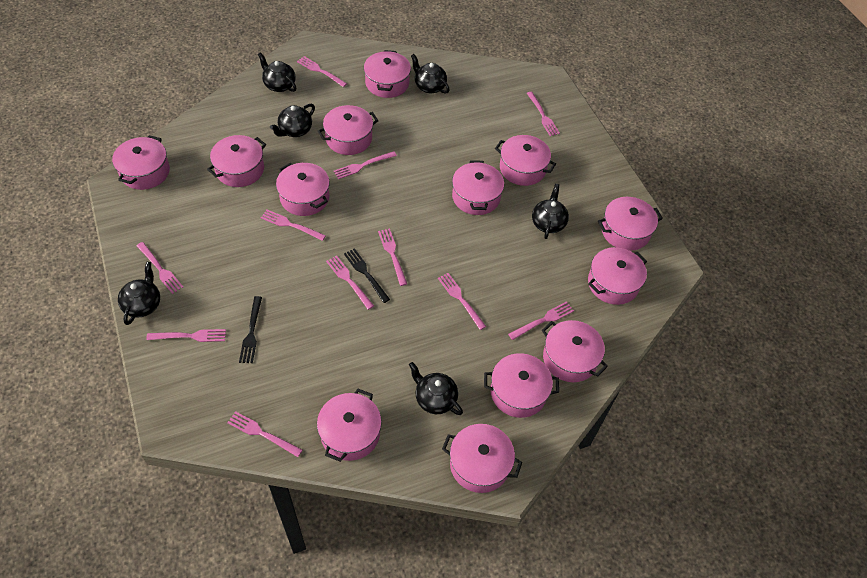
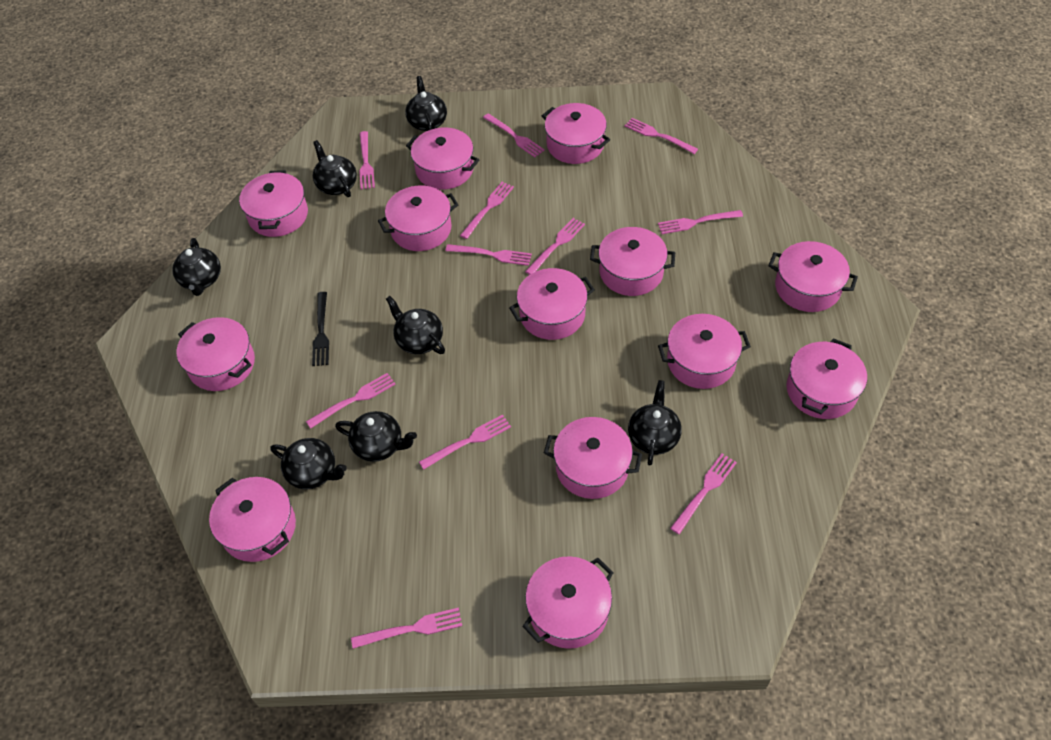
black fork: 2 -> 1
black teapot: 6 -> 7

